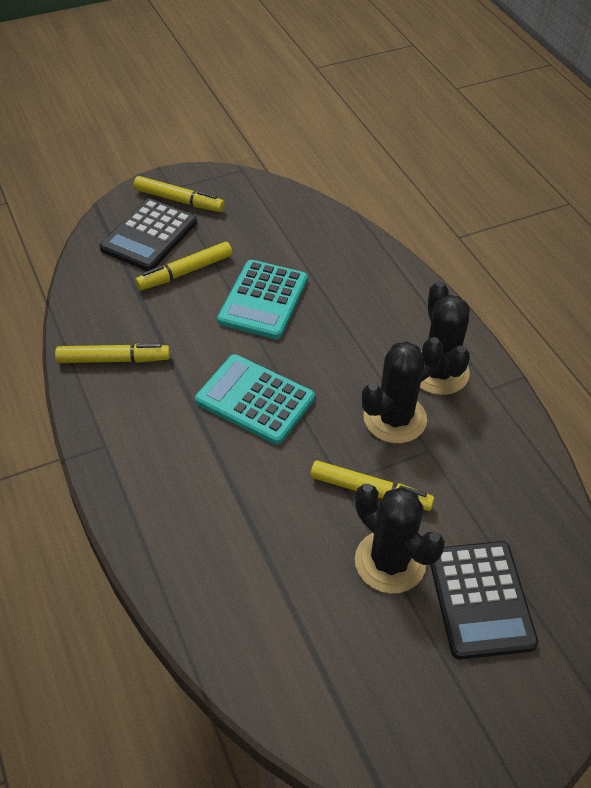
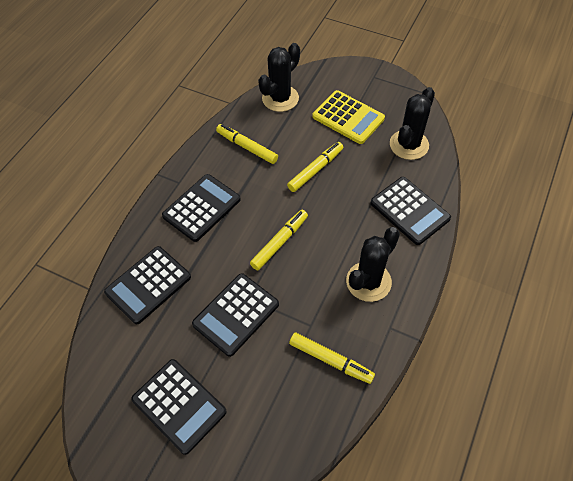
black calculator: 2 -> 5
turquoise calculator: 2 -> 0
yellow calculator: 0 -> 1

